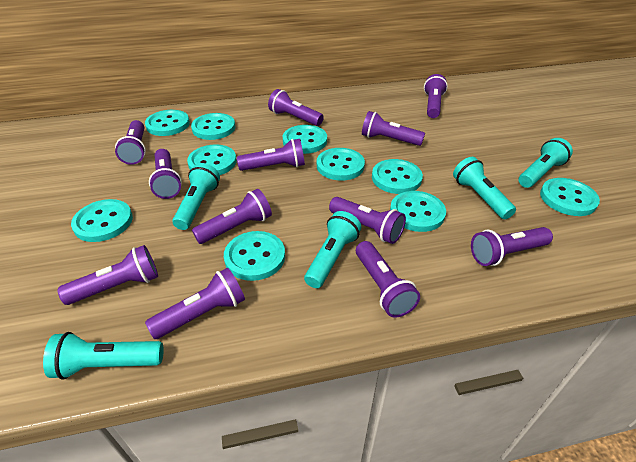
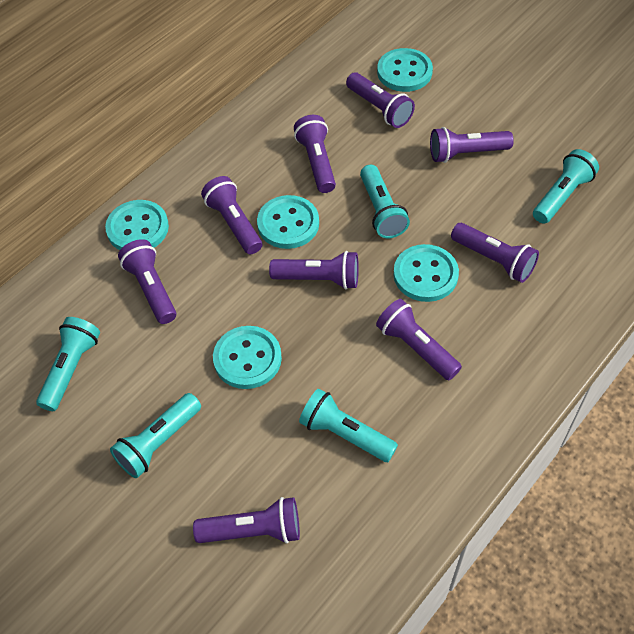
purple flashlight: 12 -> 9
turquoise button: 10 -> 5

